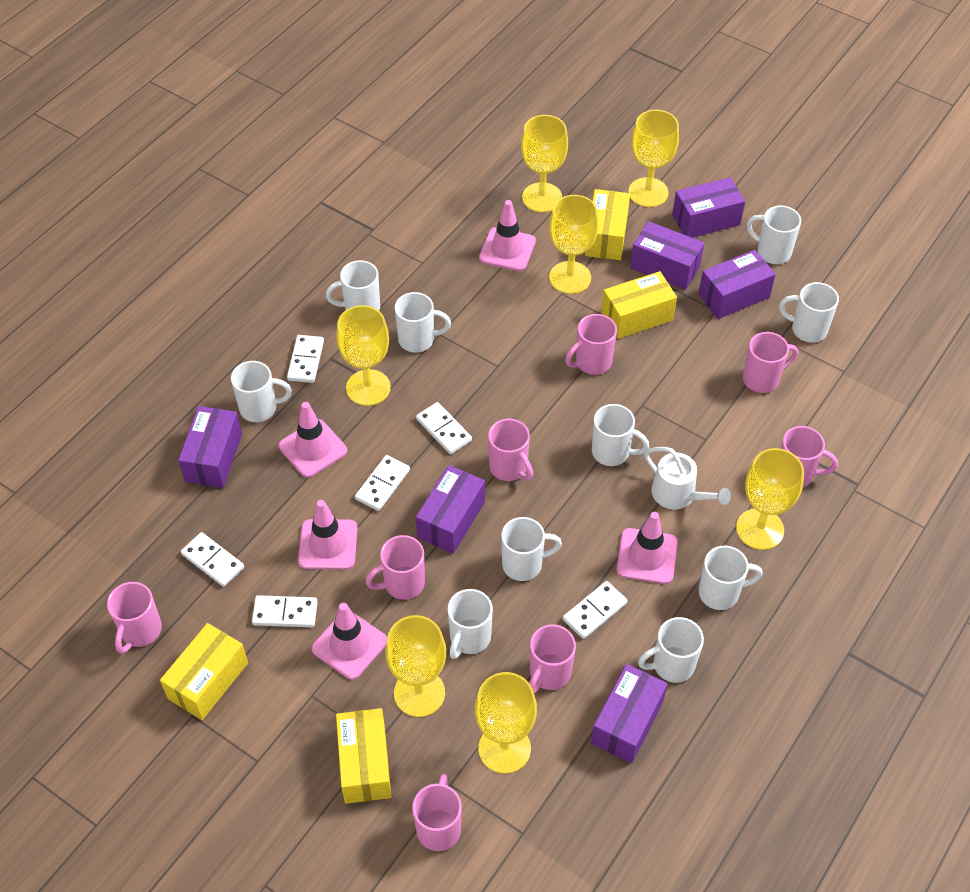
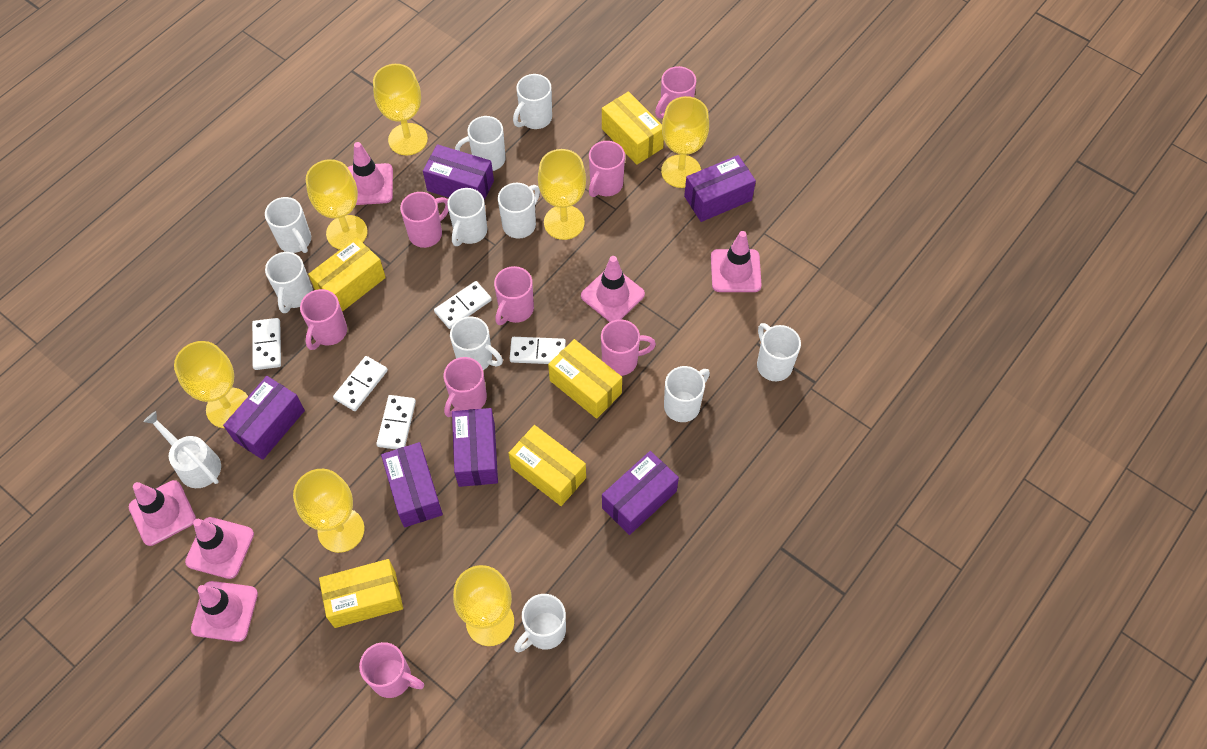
pink traffic cone: 5 -> 6
white domino: 6 -> 5
yellow box: 4 -> 5

